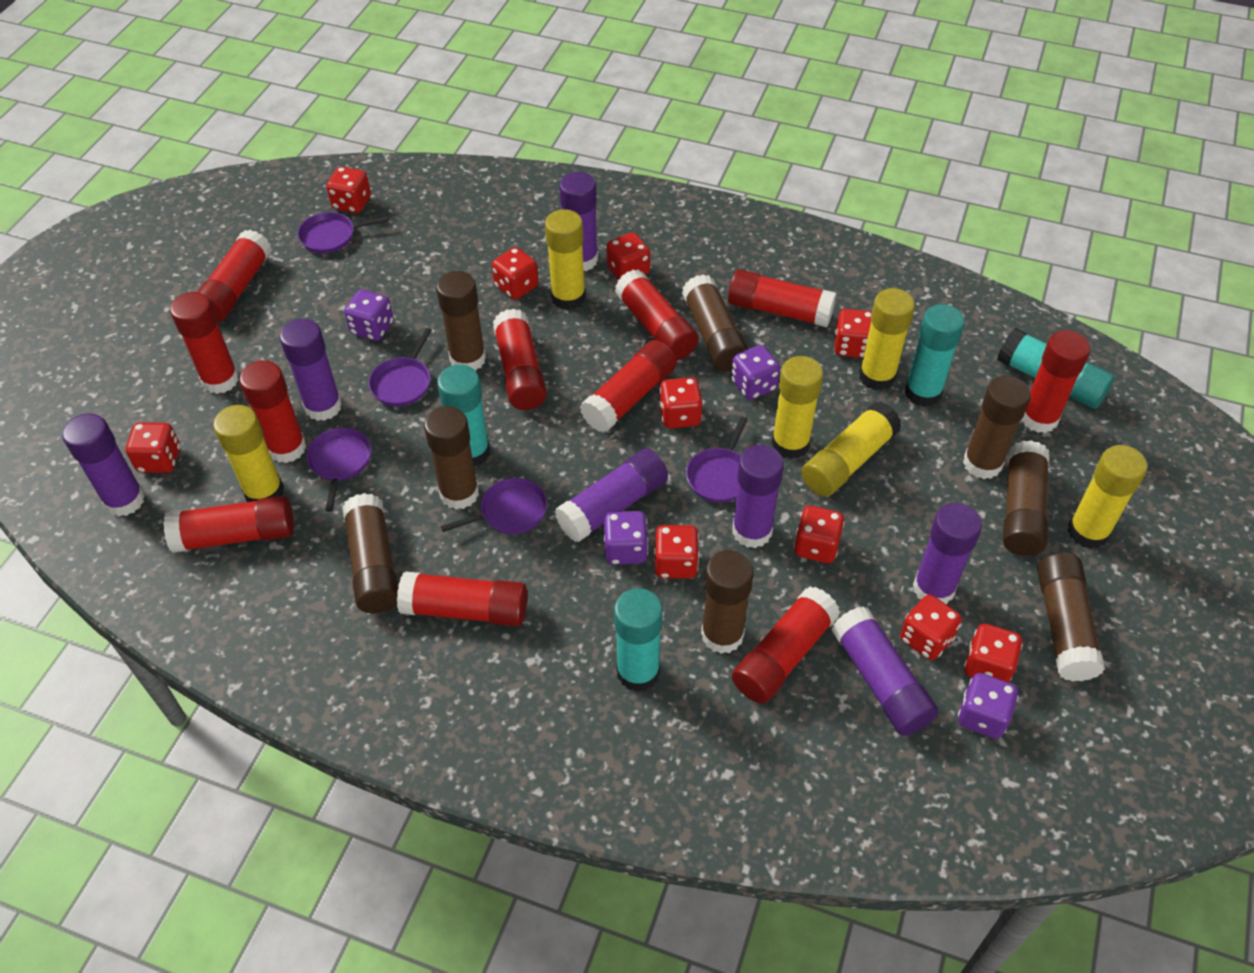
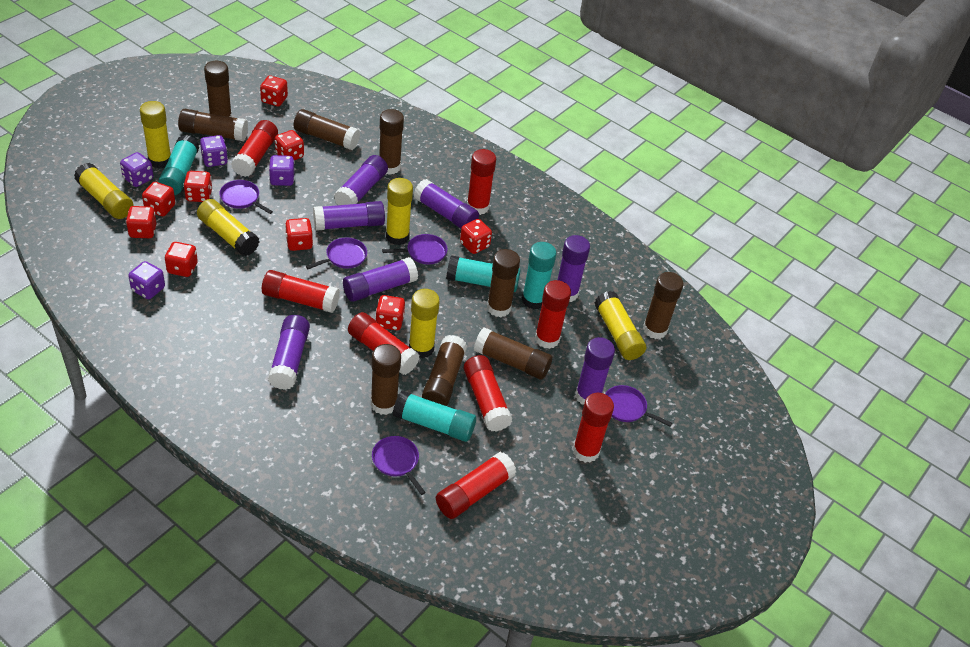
brown glue stick: 8 -> 9
red dice: 10 -> 9
red glue stick: 11 -> 8

